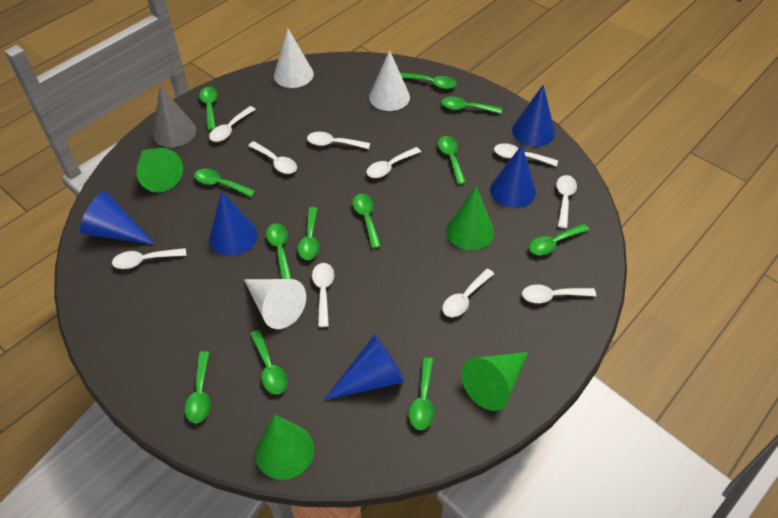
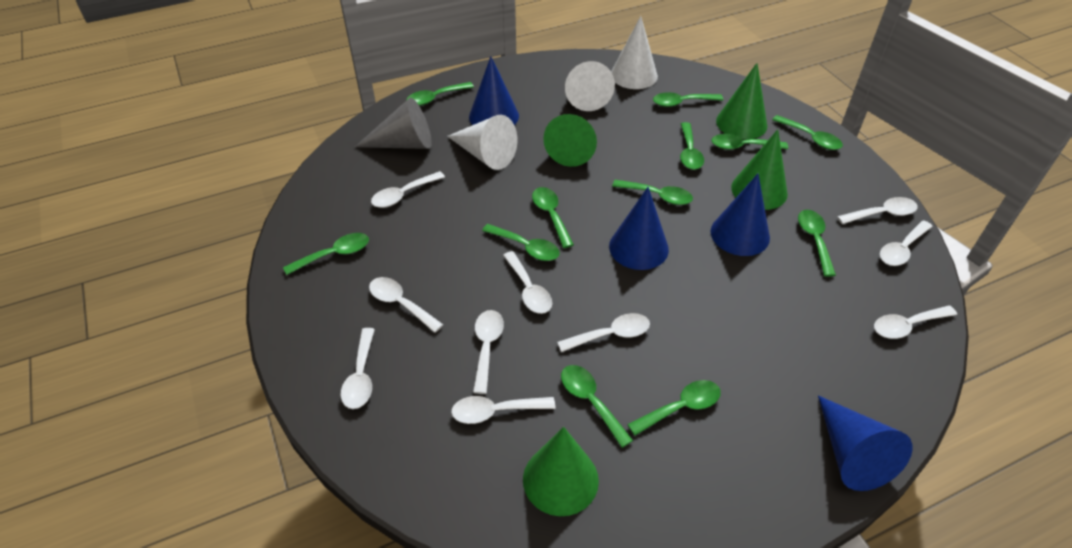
blue cone: 5 -> 4

